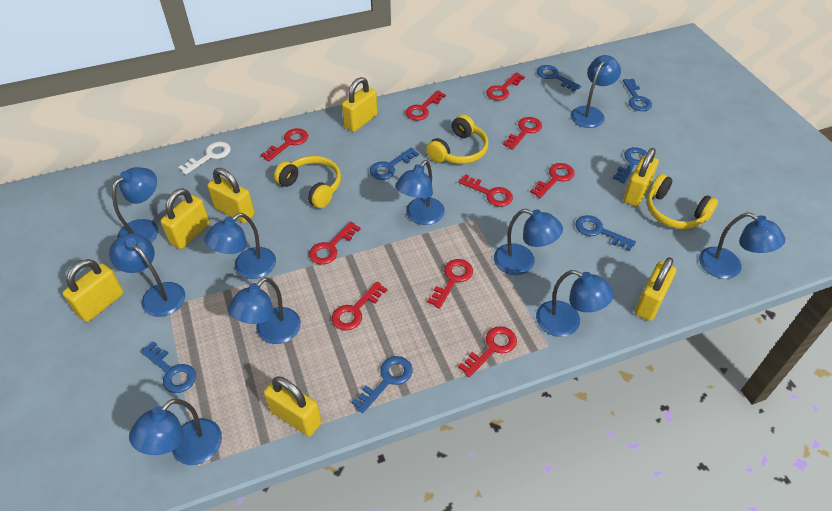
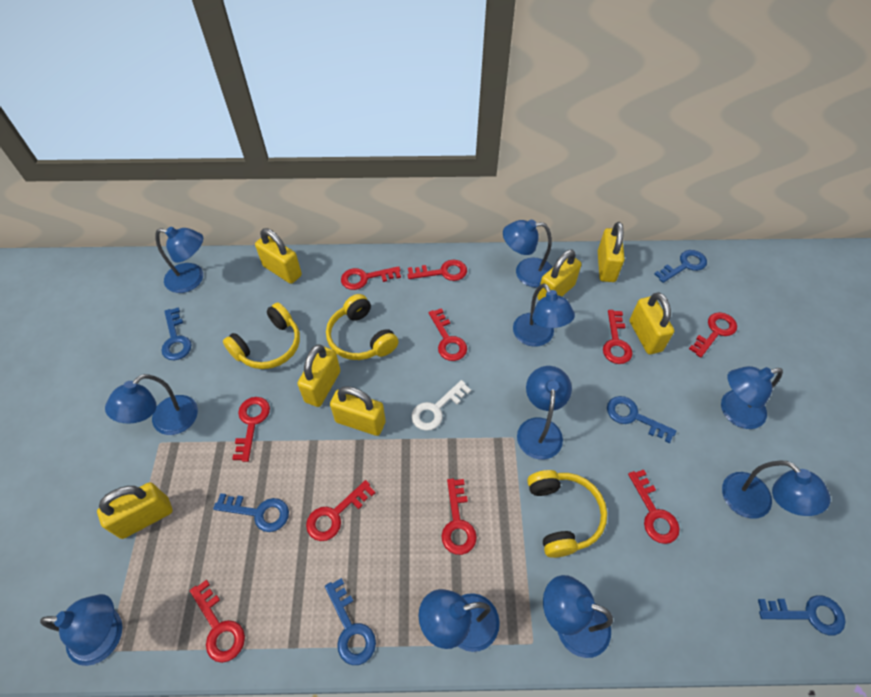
blue key: 7 -> 6

